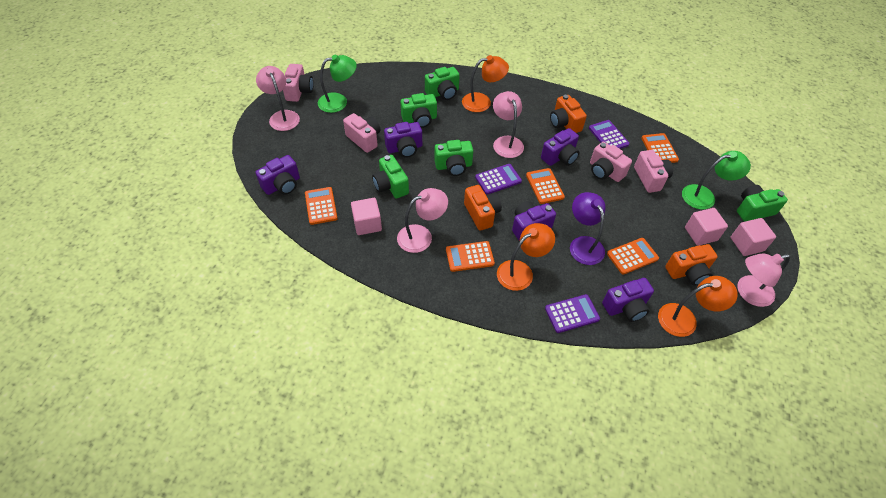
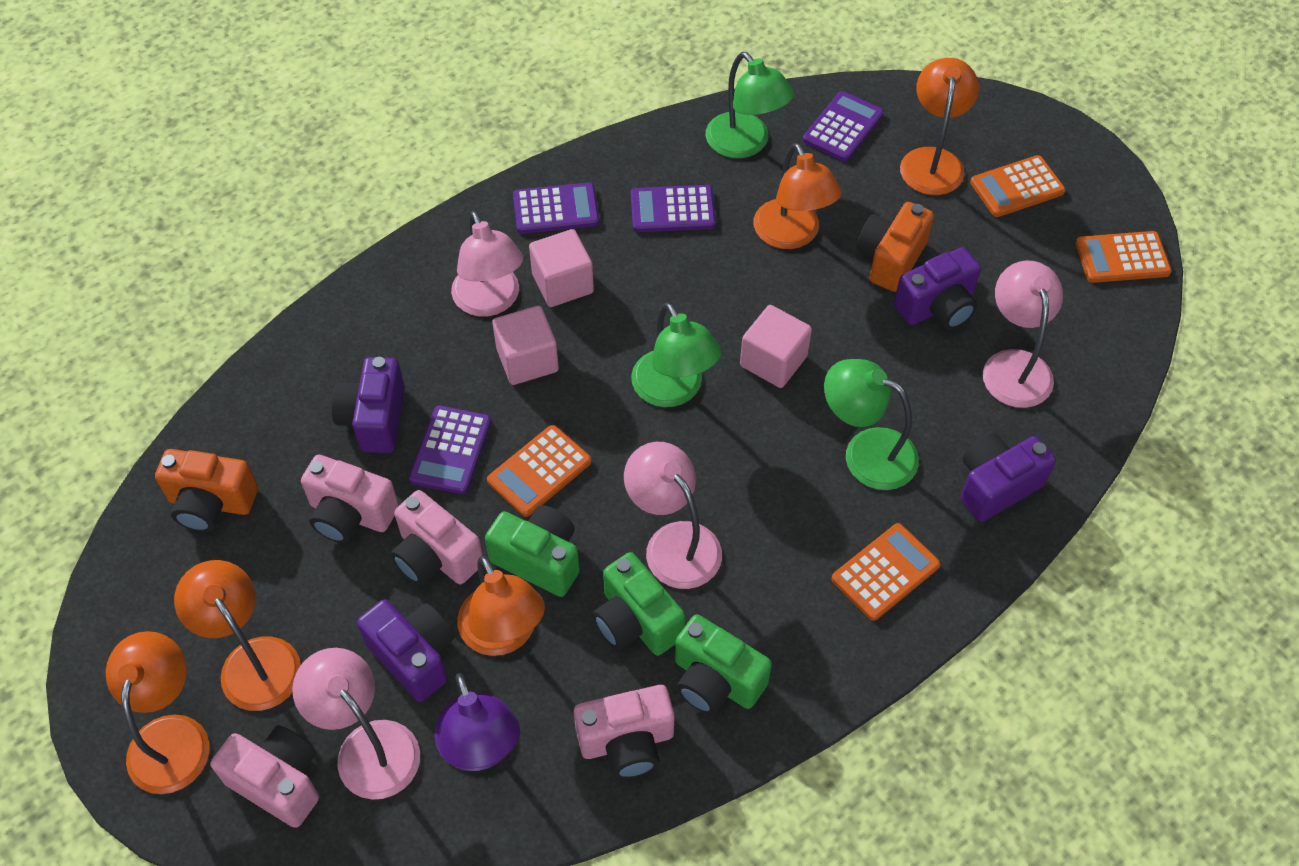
green camera: 5 -> 3
green lamp: 2 -> 3
orange calculator: 5 -> 4
orange camera: 3 -> 2
orange lamp: 3 -> 5
purple calculator: 3 -> 4
purple camera: 5 -> 4

